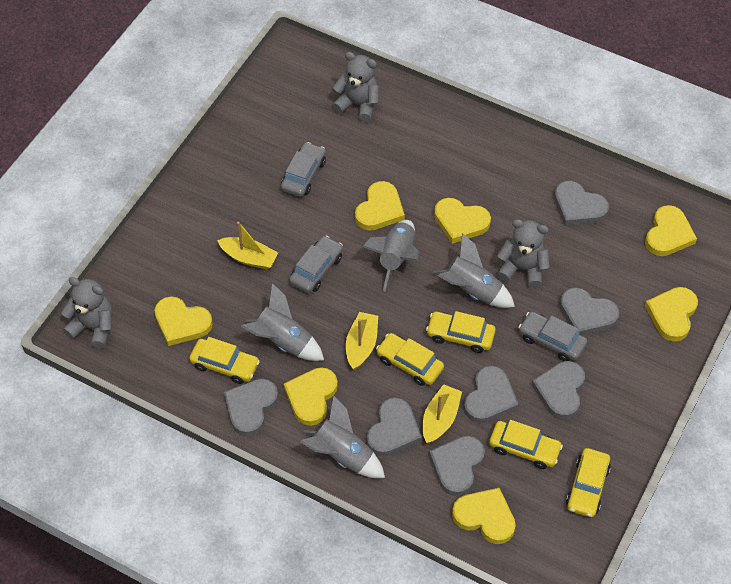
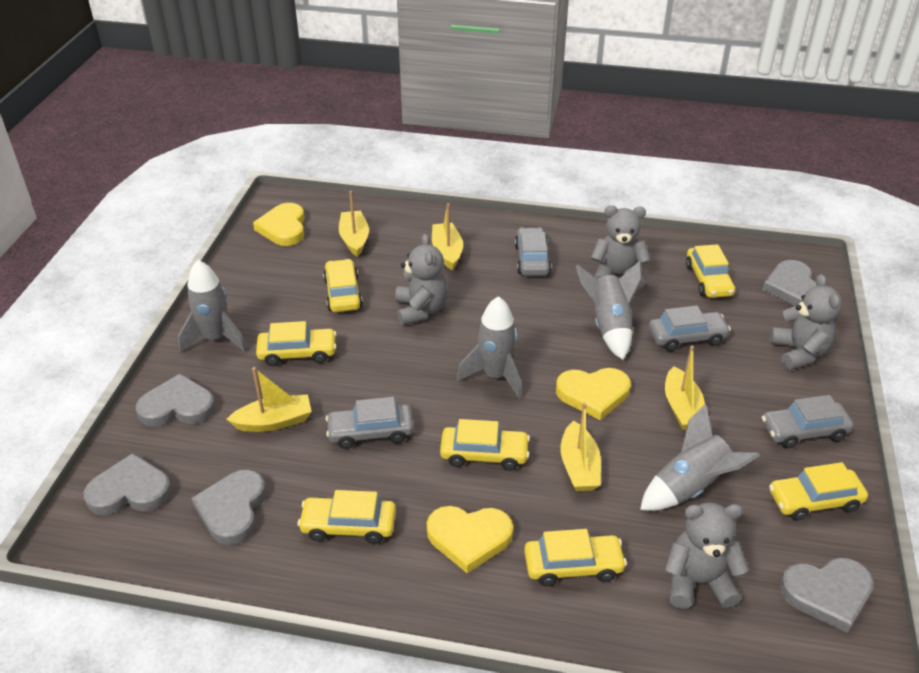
grey car: 3 -> 4
grey heart: 7 -> 5
grey teddy bear: 3 -> 4
yellow boat: 3 -> 5
yellow car: 5 -> 7
yellow heart: 7 -> 3

